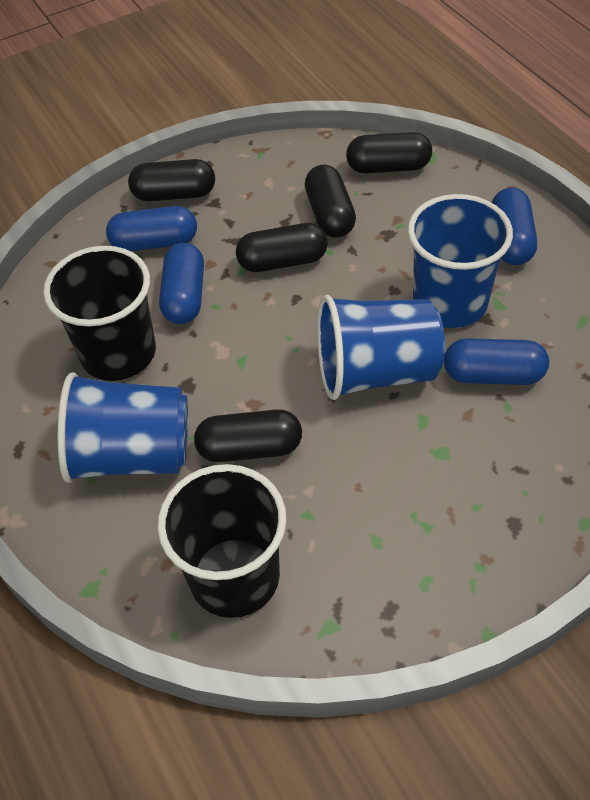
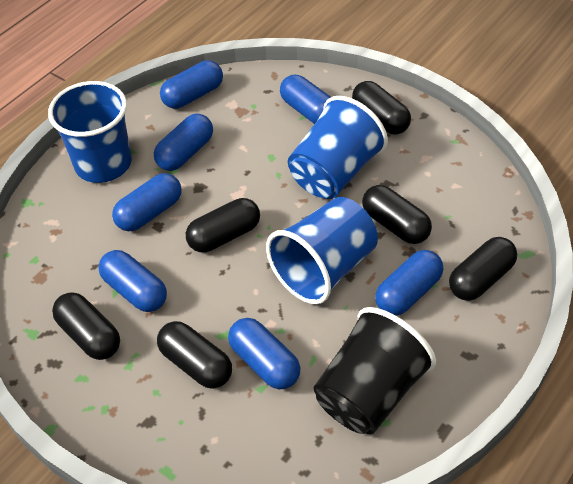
black capsule: 5 -> 6
black cup: 2 -> 1
blue capsule: 4 -> 7

